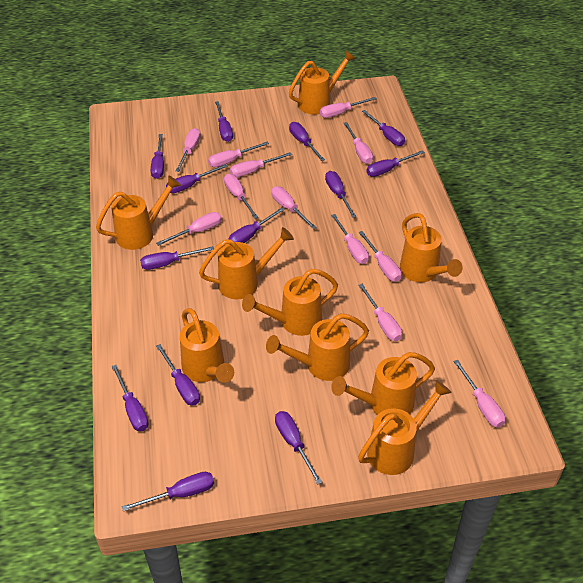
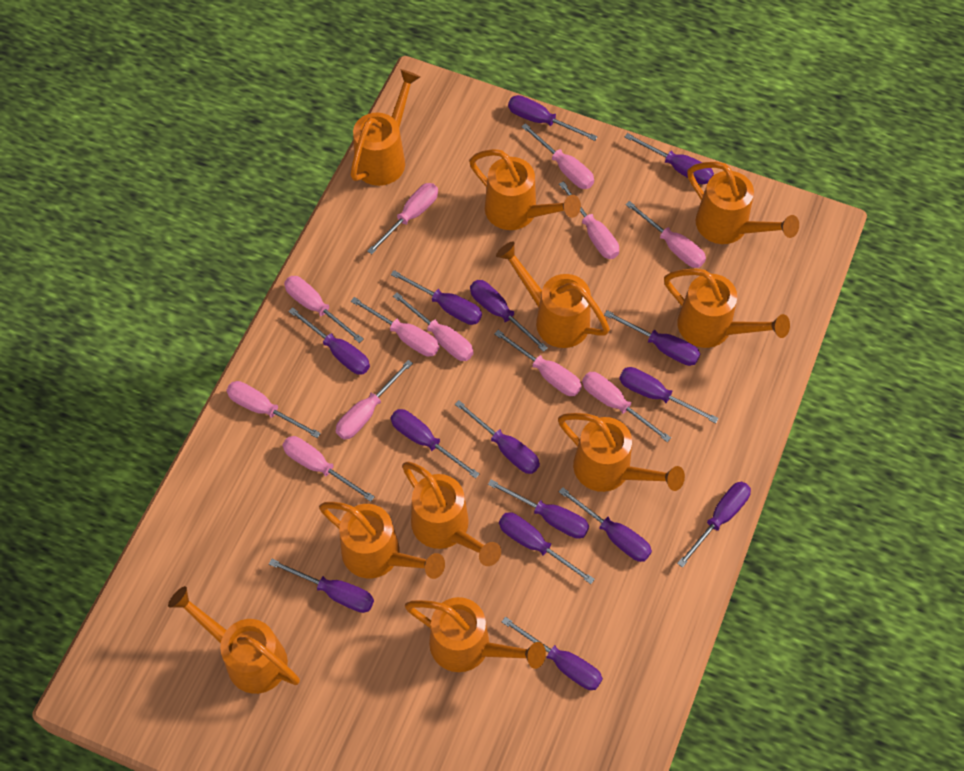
orange watering can: 9 -> 10
purple screwdriver: 13 -> 15

